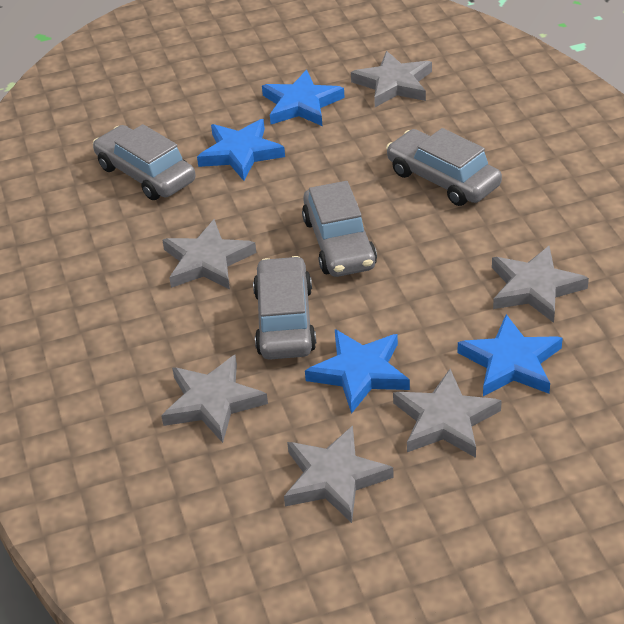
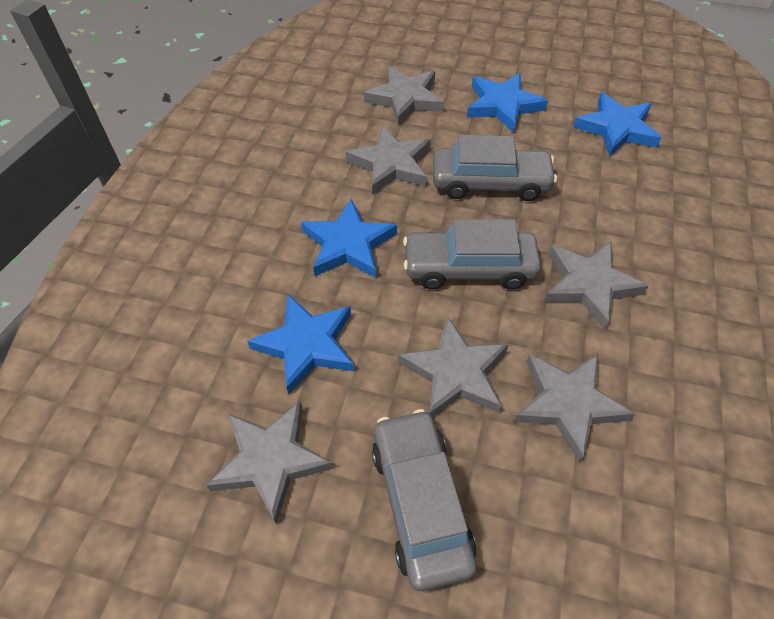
grey car: 4 -> 3

